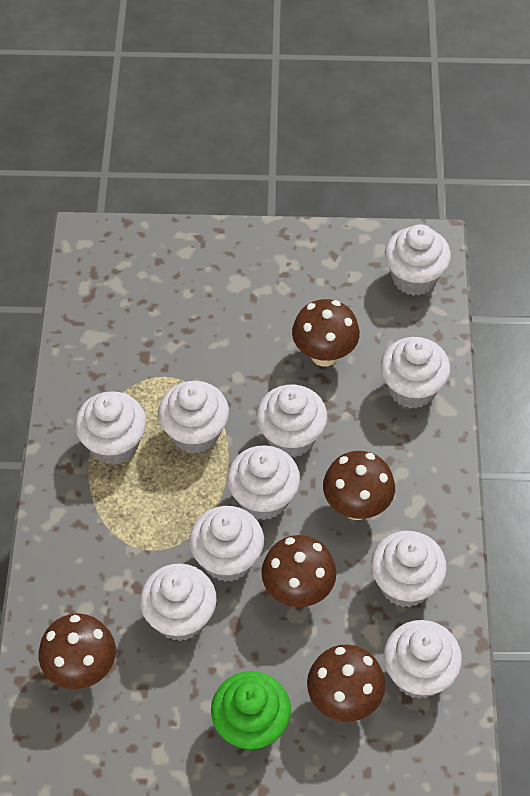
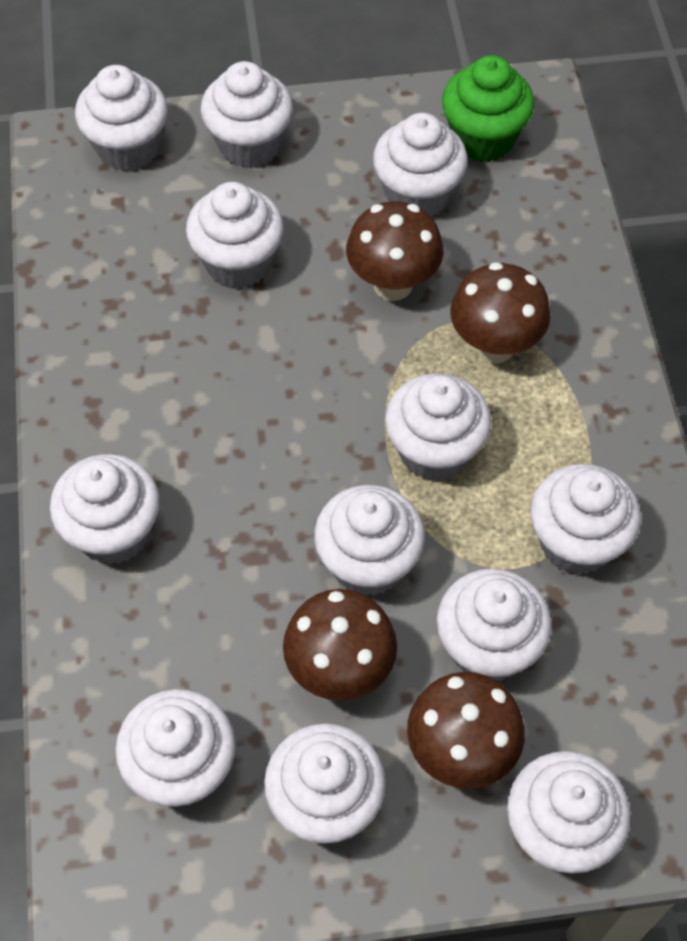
brown mushroom: 5 -> 4
white cupcake: 10 -> 12

